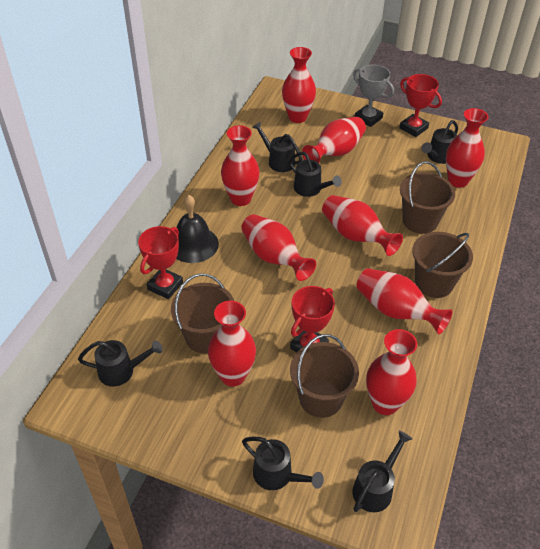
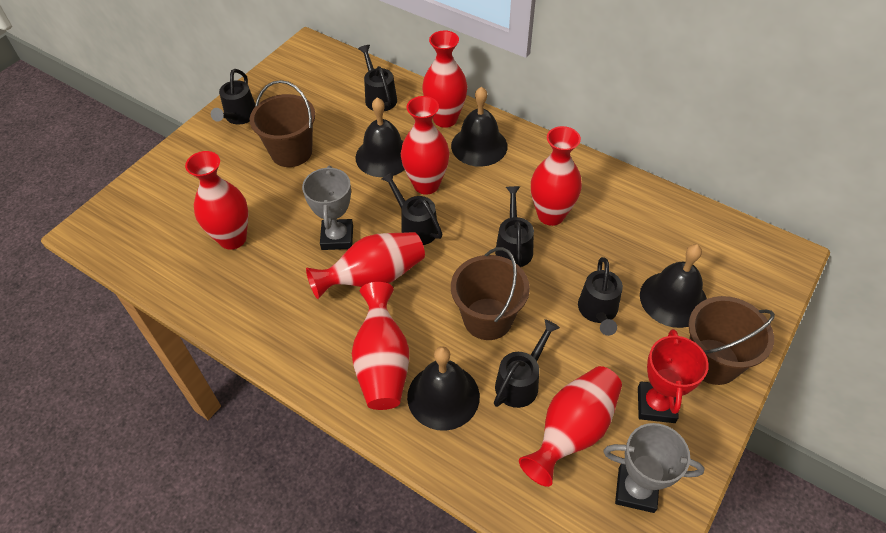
black bell: 1 -> 4
brown bucket: 4 -> 3
grey trophy: 1 -> 2
red trophy: 3 -> 1
red vase: 9 -> 7

